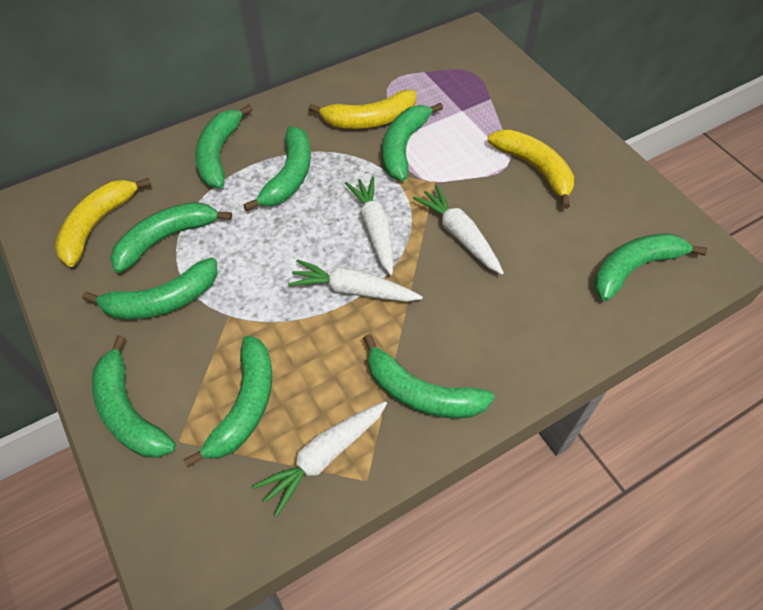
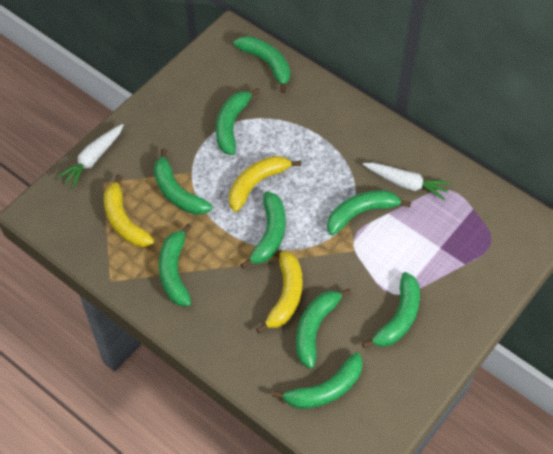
white carrot: 4 -> 2

